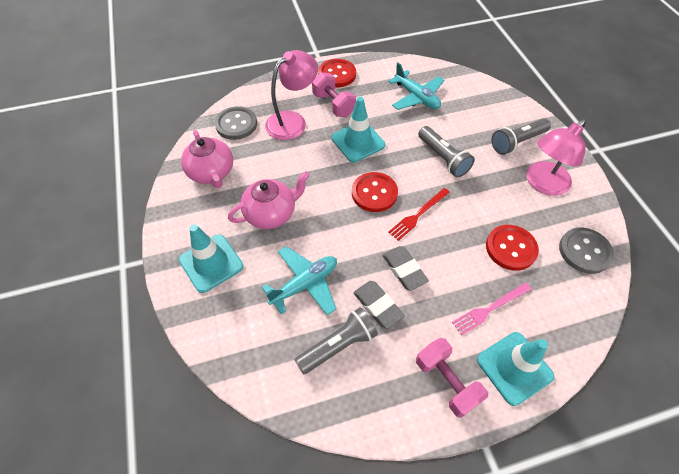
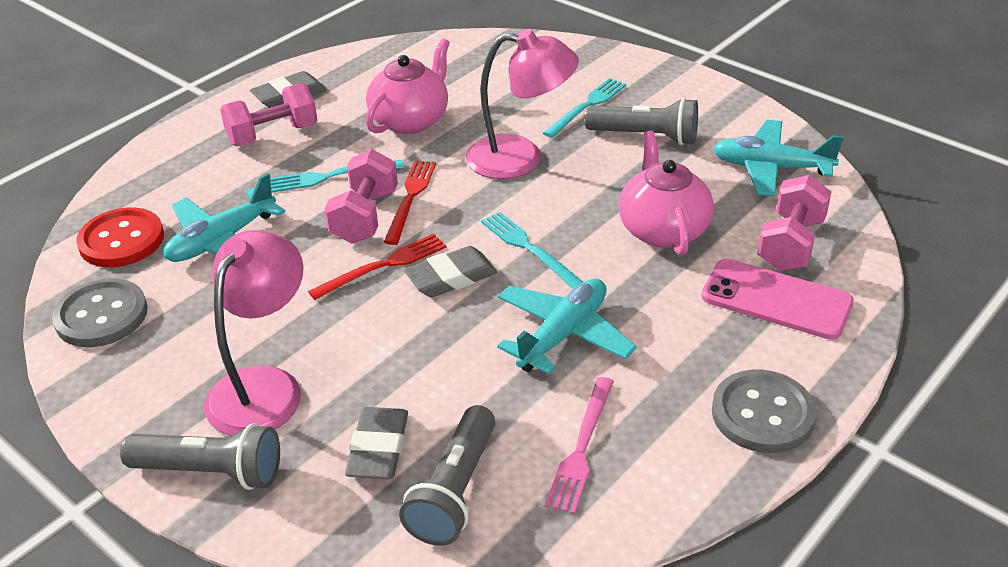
grey eraser: 2 -> 3
pink dumbbell: 2 -> 3
pink phone: 0 -> 1
red button: 3 -> 1
red fork: 1 -> 2
turquoise fork: 0 -> 3
turquoise plane: 2 -> 3
turquoise traffic cone: 3 -> 0

